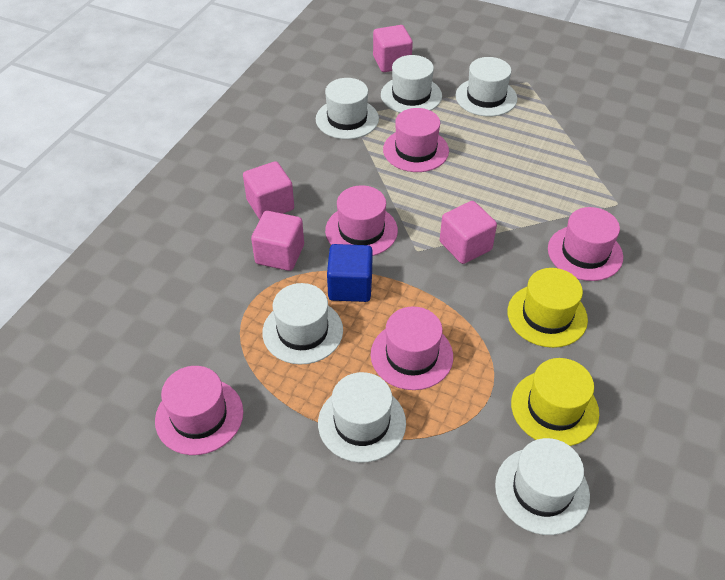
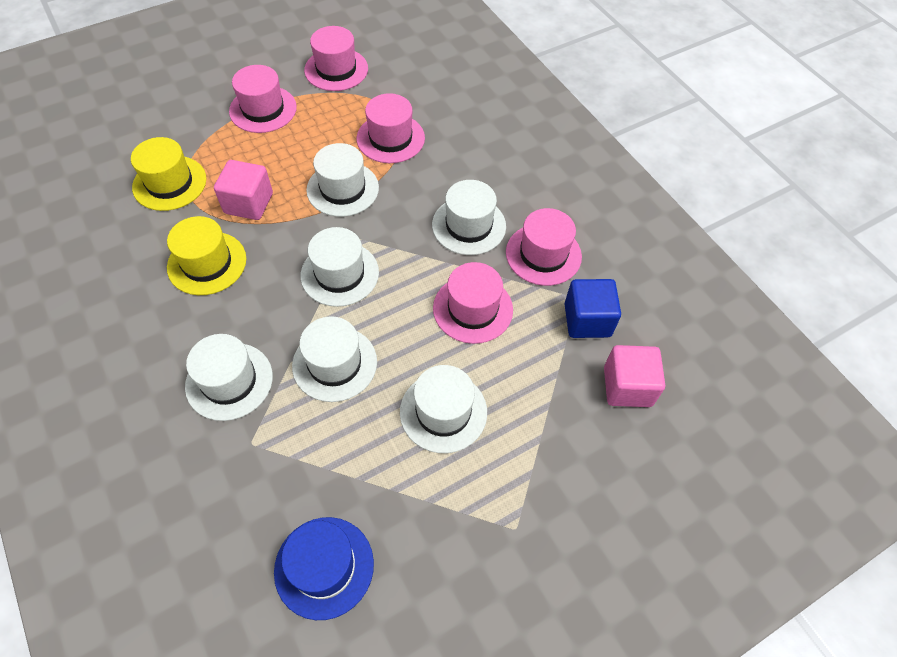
blue hat: 0 -> 1
pink cube: 4 -> 2

